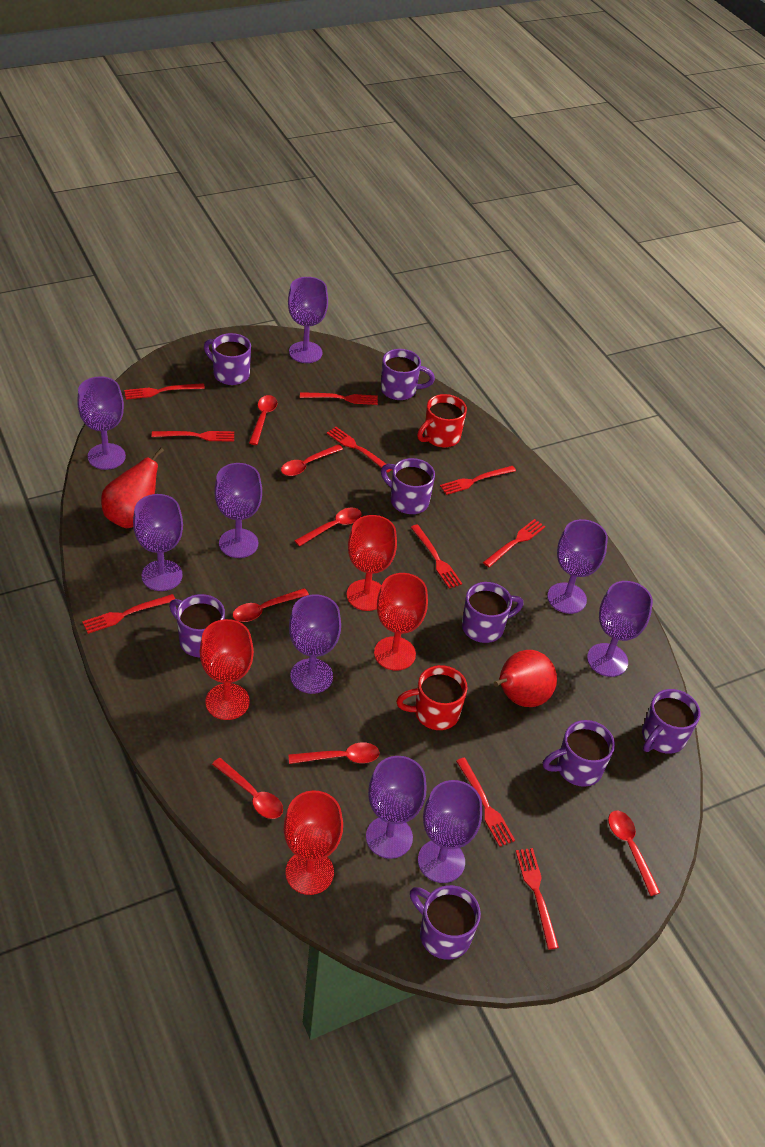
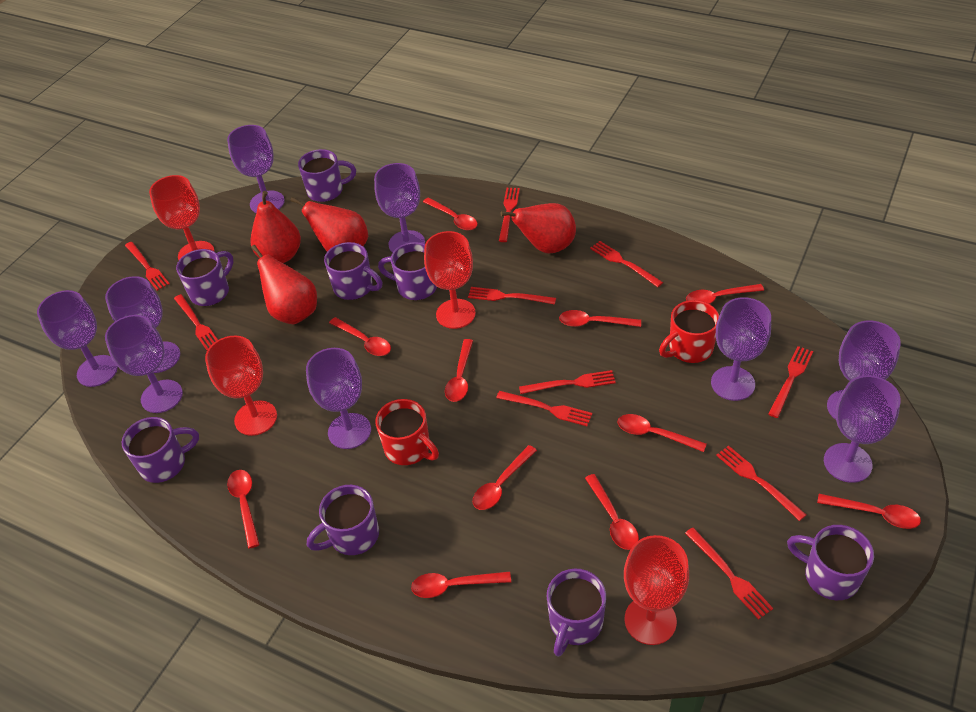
red pear: 2 -> 4
red spoon: 7 -> 11

